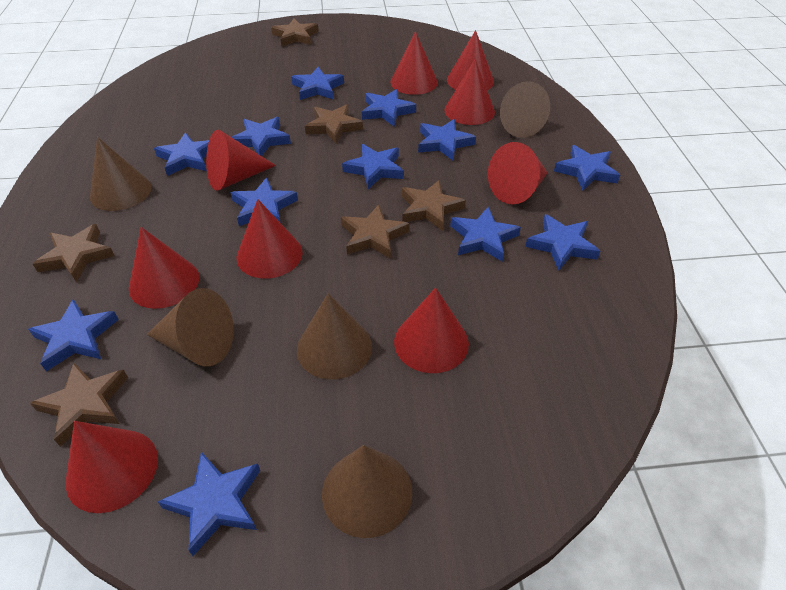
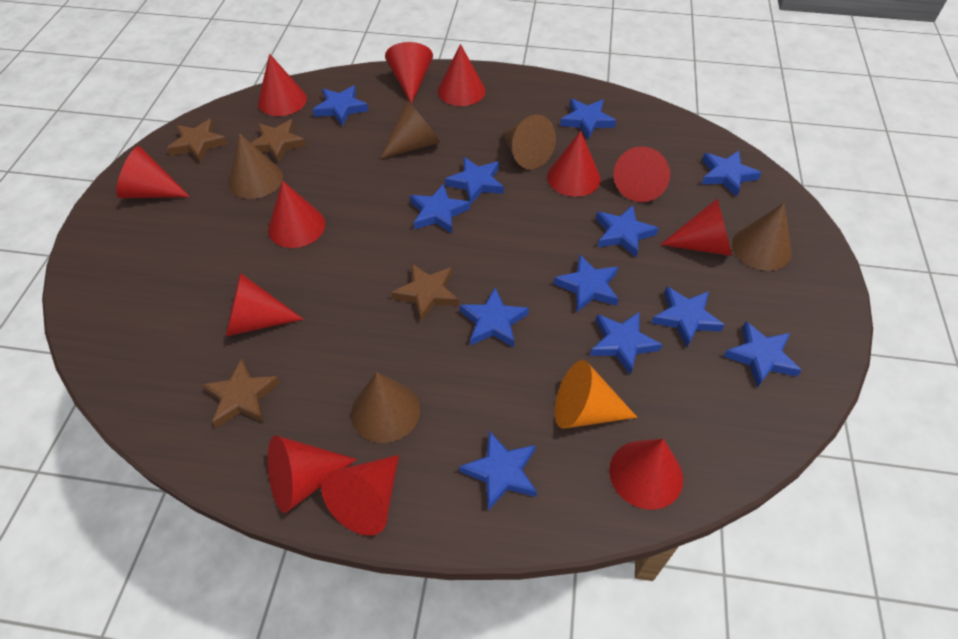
brown star: 6 -> 4
orange cone: 0 -> 1
red cone: 9 -> 12

